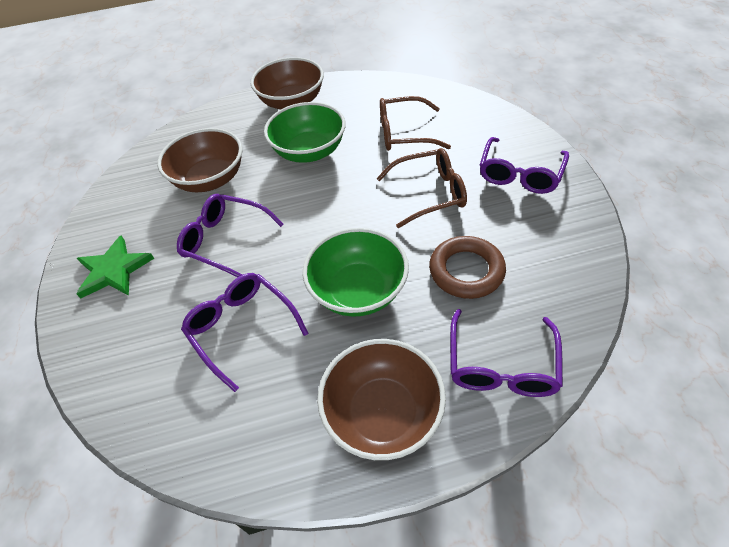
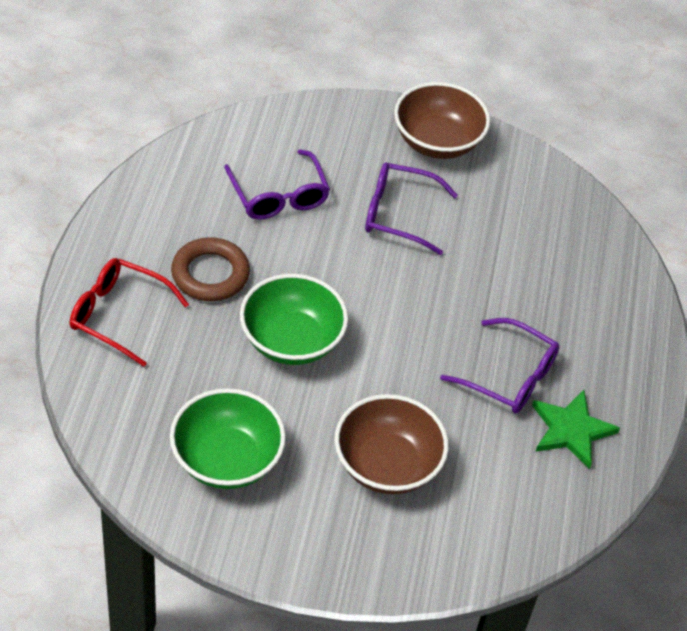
brown bowl: 3 -> 2
brown glasses: 2 -> 0
purple glasses: 4 -> 3
red glasses: 0 -> 1

